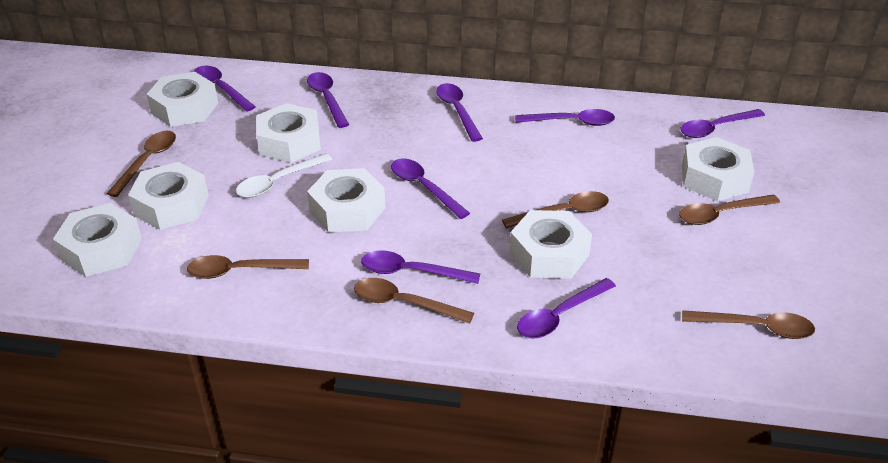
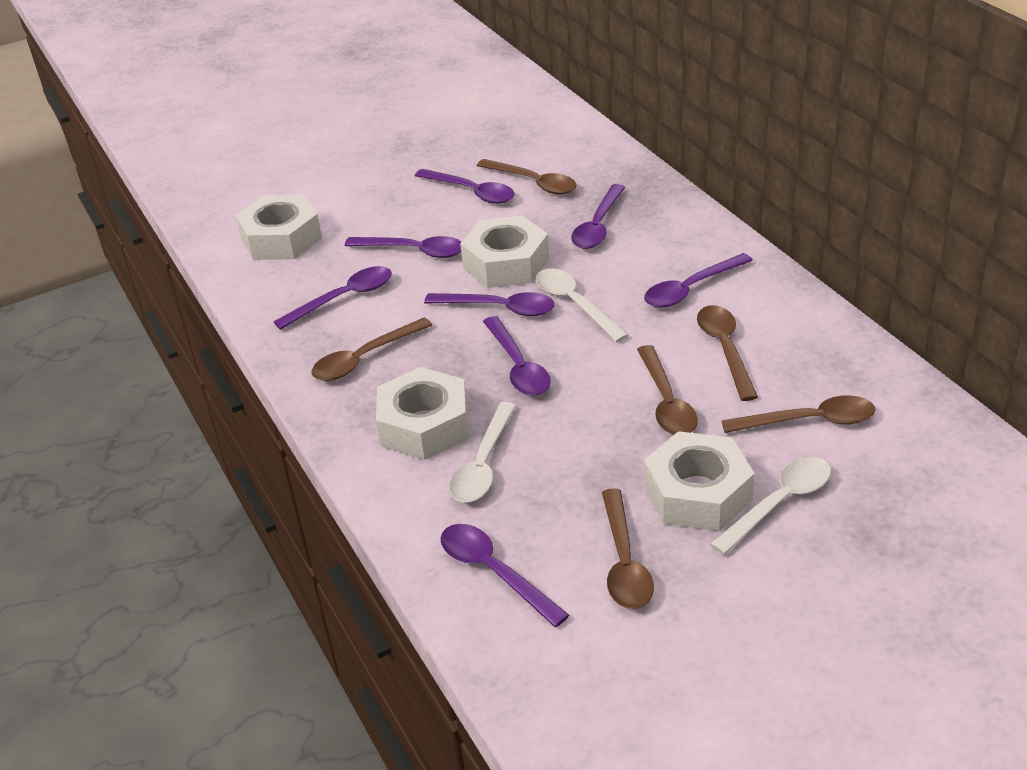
white nut: 7 -> 4
white spoon: 1 -> 3

